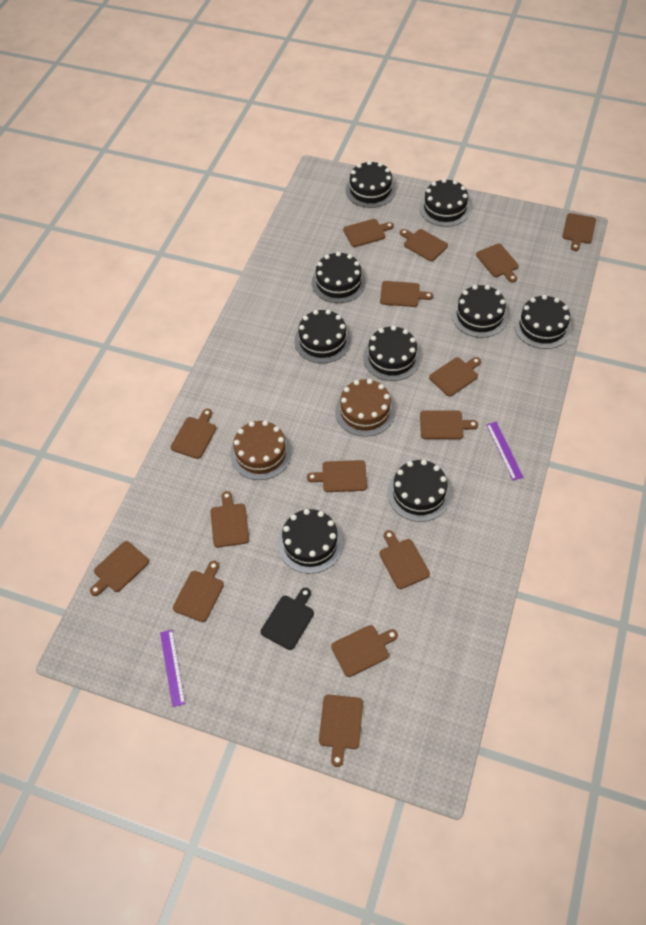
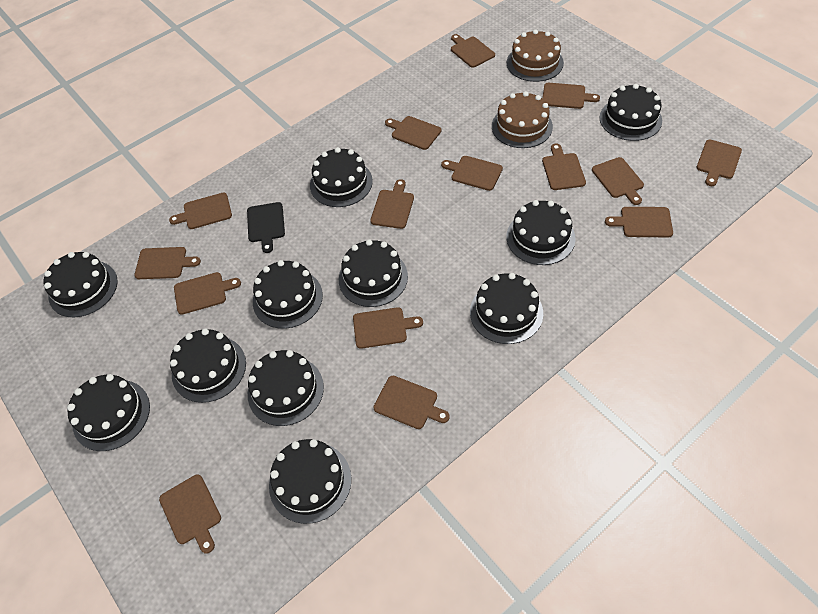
black cake: 9 -> 11
purple ruler: 2 -> 0

